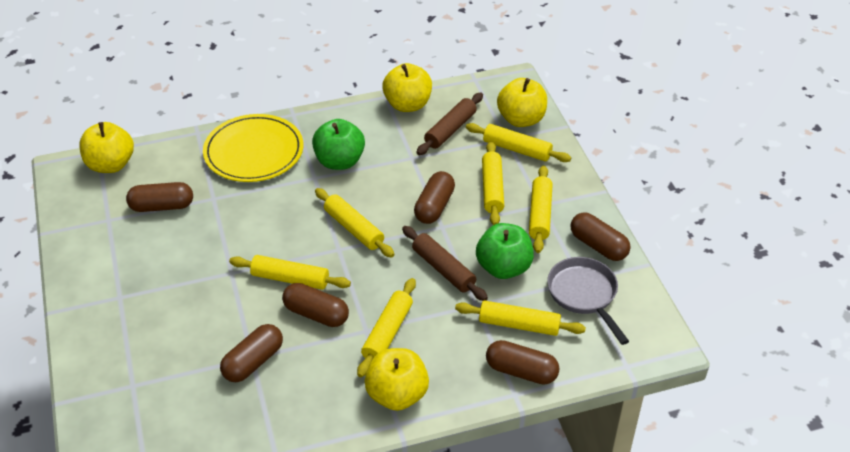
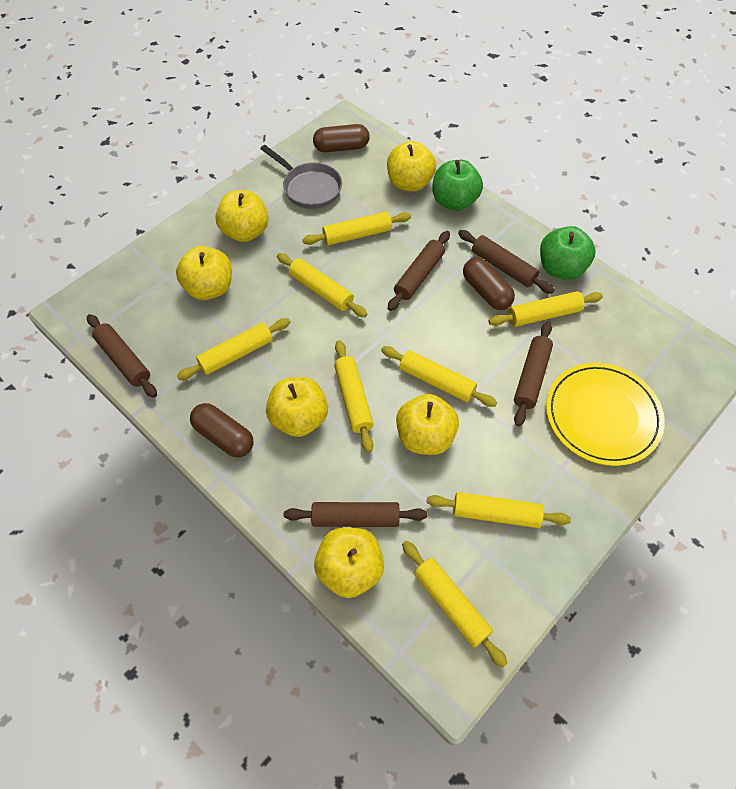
brown capsule: 6 -> 3
brown rolling pin: 2 -> 5
yellow apple: 4 -> 6
yellow rolling pin: 7 -> 8

